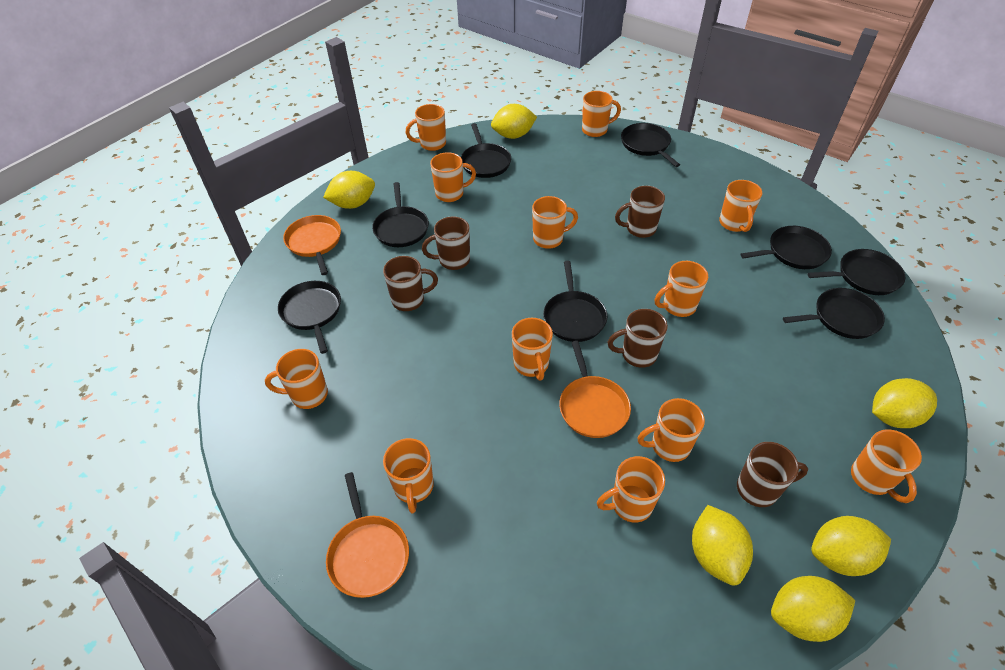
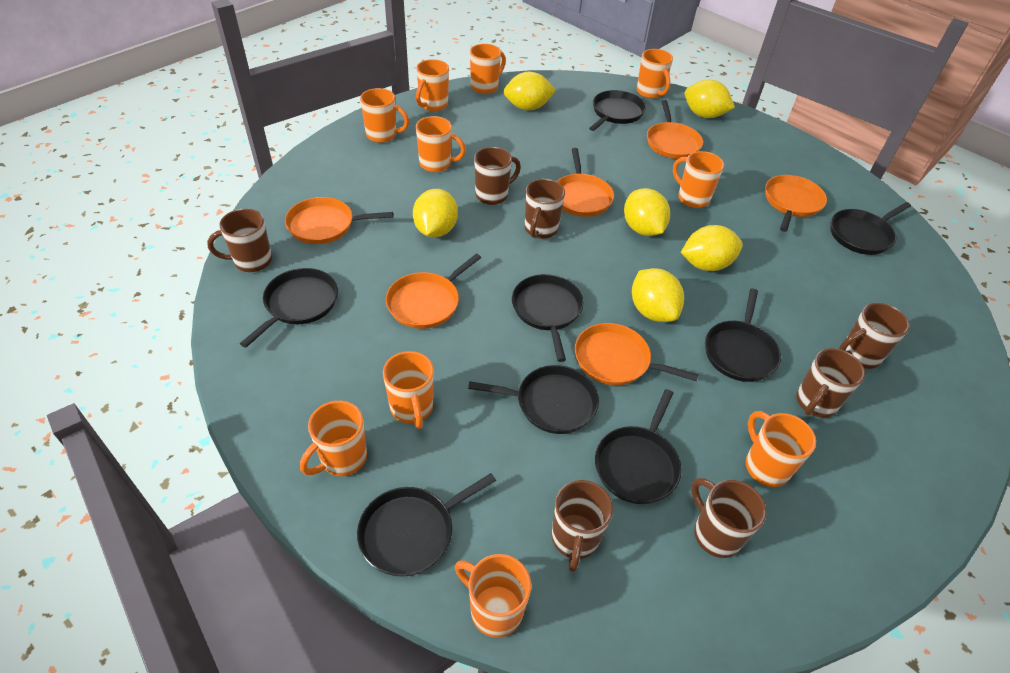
brown mug: 5 -> 7
orange mug: 12 -> 10
orange pan: 3 -> 6

